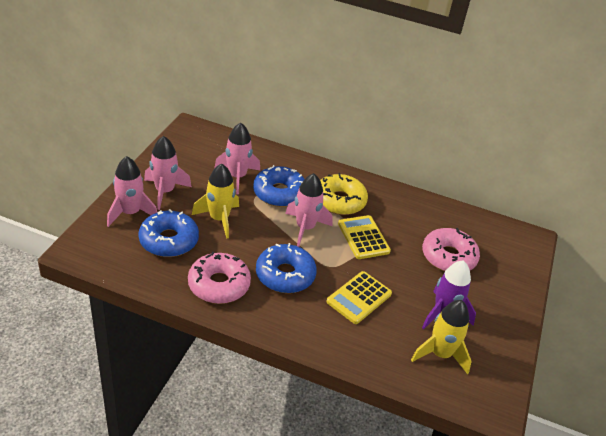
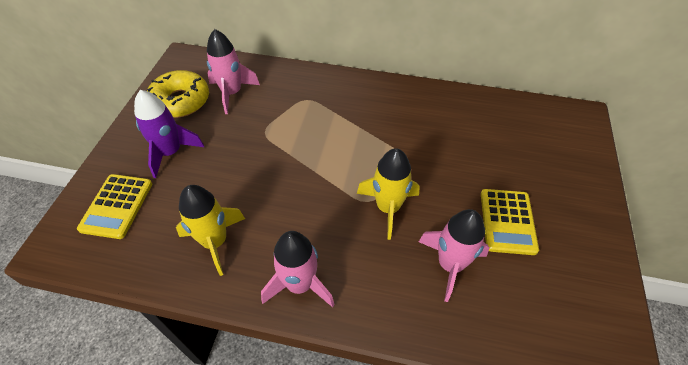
blue donut: 3 -> 0
pink donut: 2 -> 0
pink rocket: 4 -> 3

